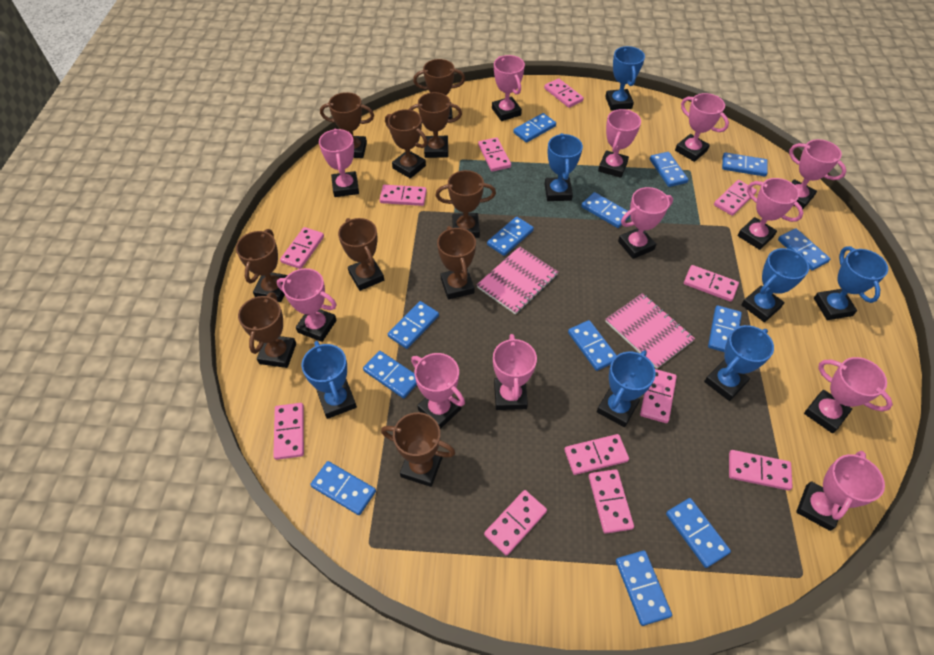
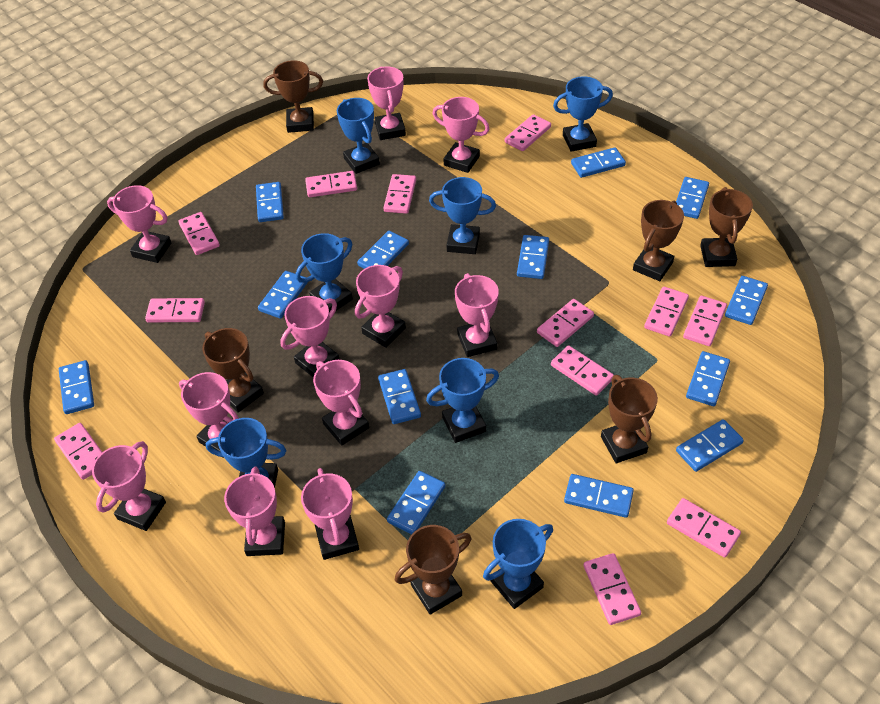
brown trophy: 10 -> 6
pink notebook: 2 -> 0
pink trophy: 12 -> 11

